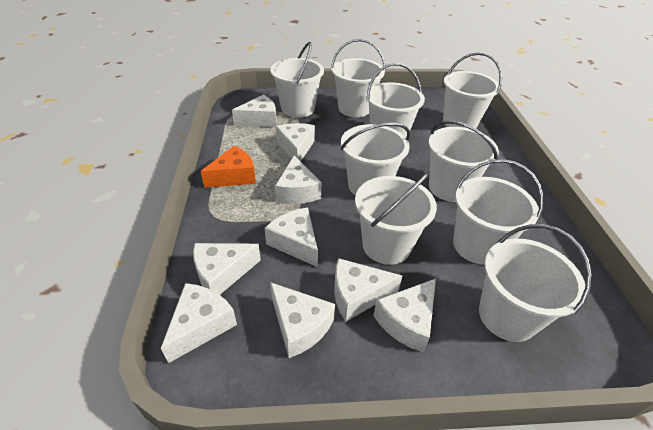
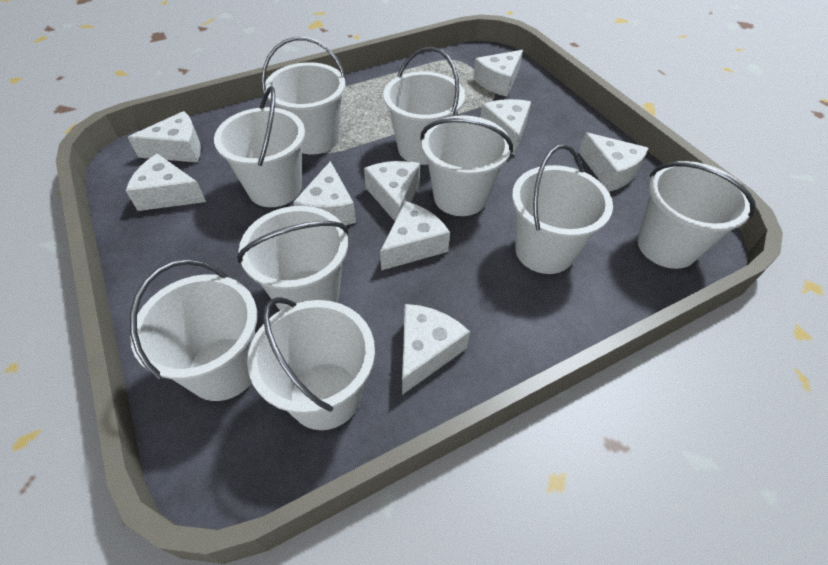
orange cheese: 1 -> 0

